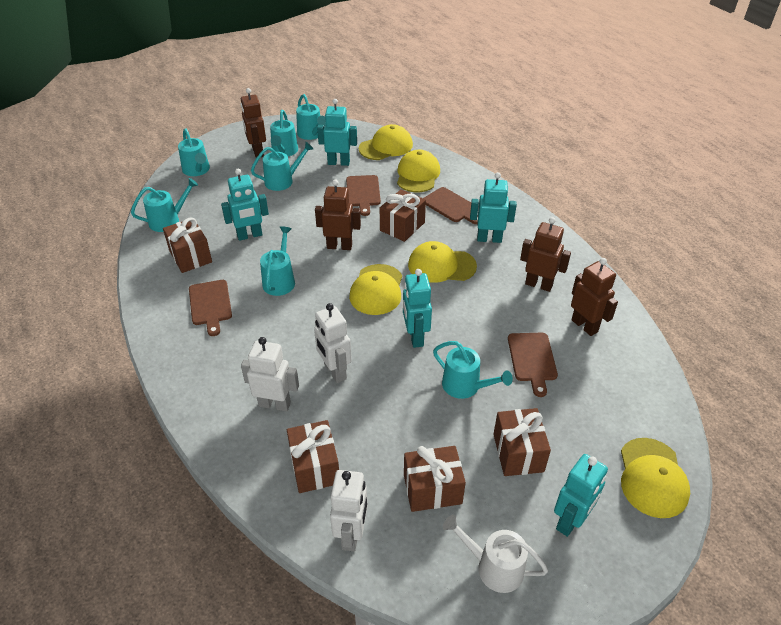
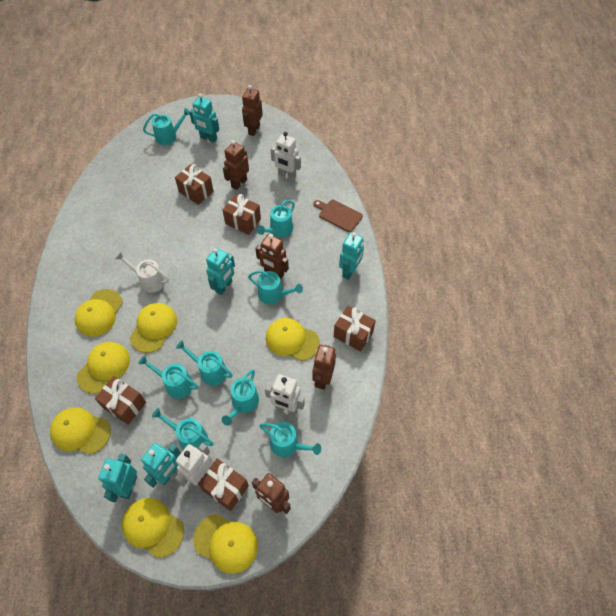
brown cutting board: 4 -> 1
brown robot: 4 -> 5
turquoise watering can: 7 -> 8
yellow cap: 5 -> 7

